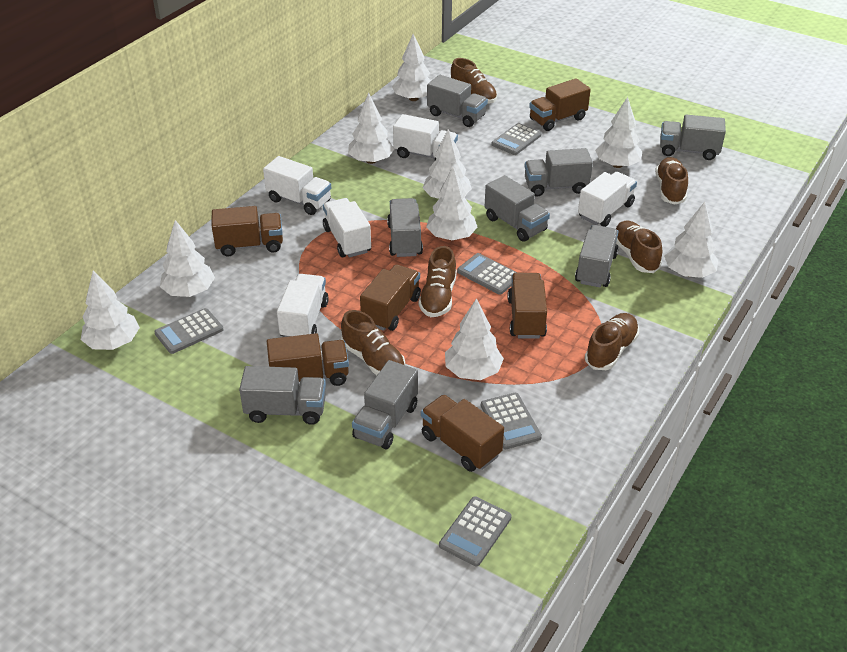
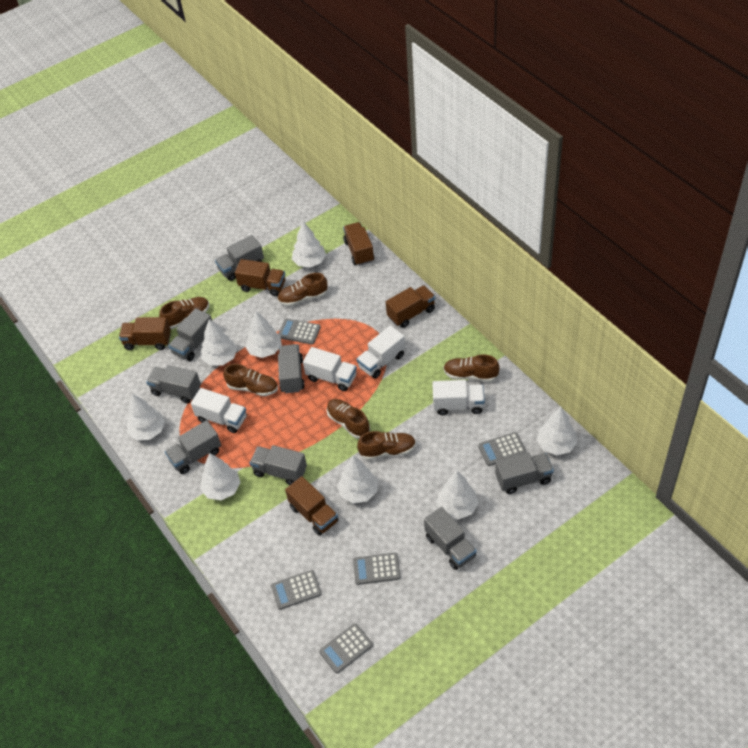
brown truck: 6 -> 5
white tree: 9 -> 8
white truck: 5 -> 4

